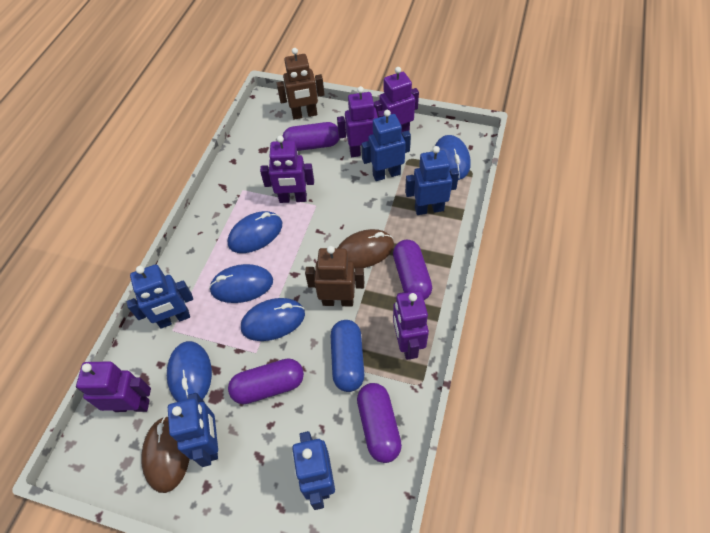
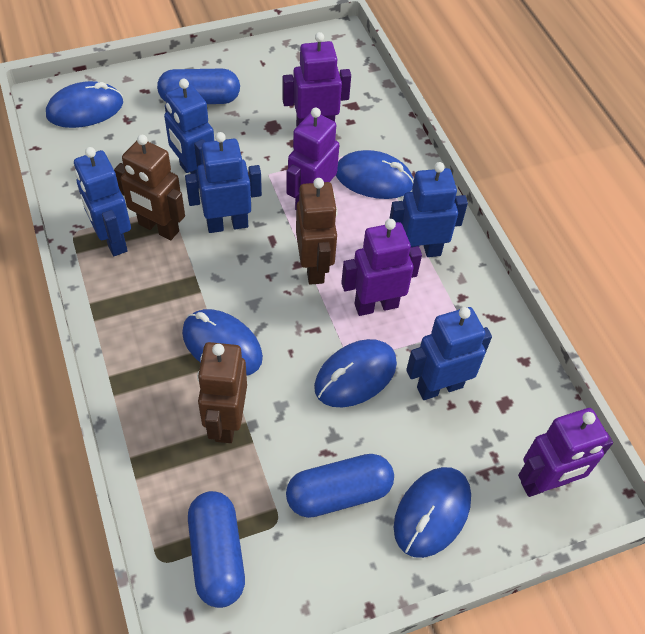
blue capsule: 1 -> 3
brown mouse: 2 -> 0
brown robot: 2 -> 3
purple capsule: 4 -> 0
purple robot: 5 -> 4

